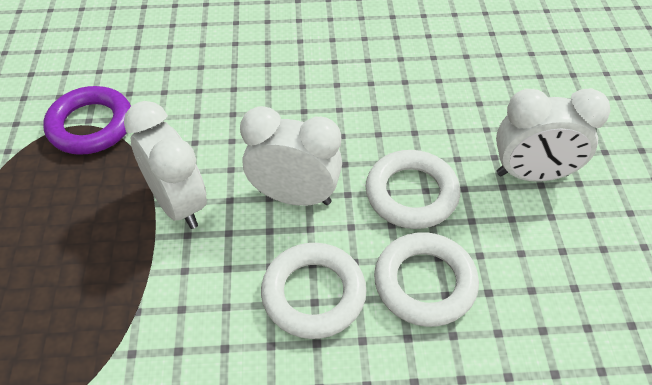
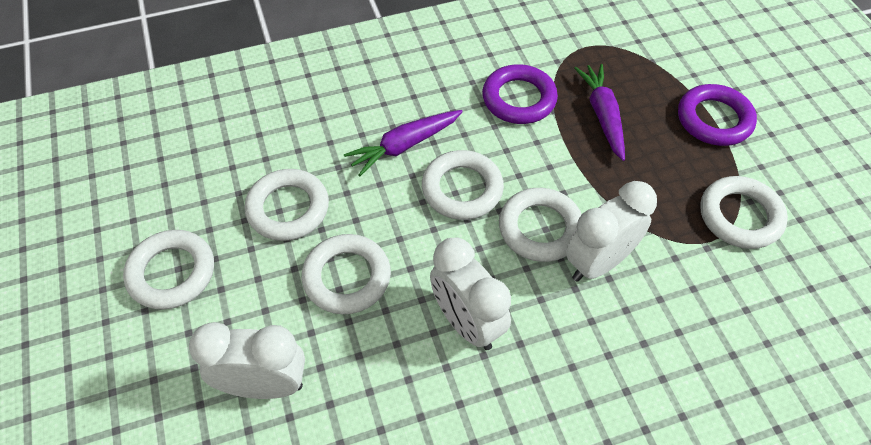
purple carrot: 0 -> 2
purple ring: 1 -> 2
white ring: 3 -> 6

